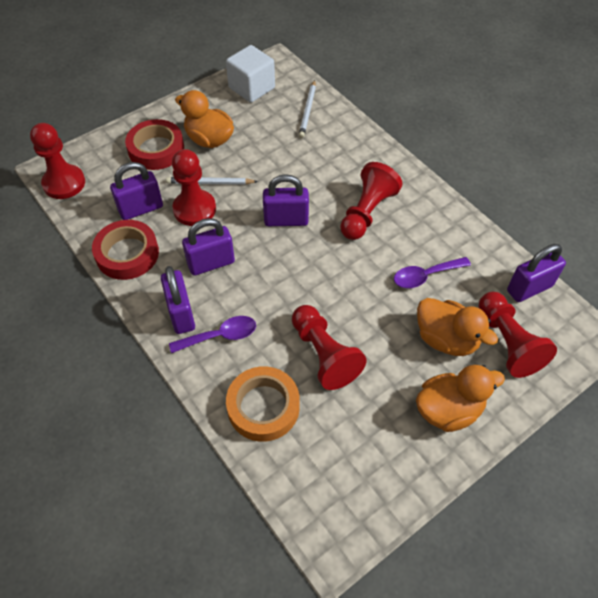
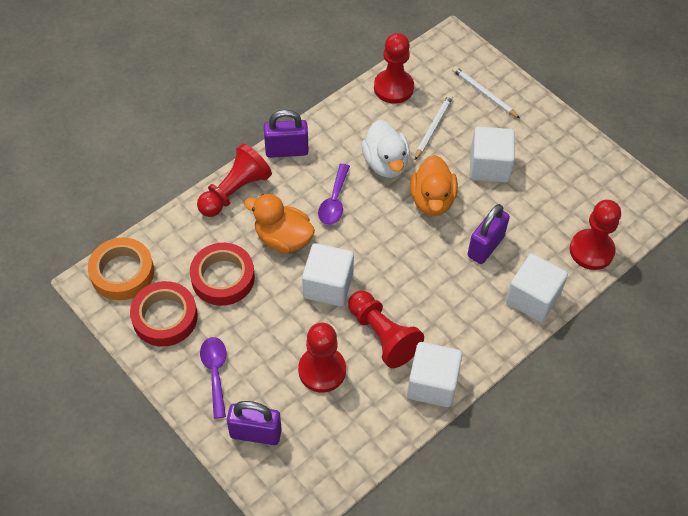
orange duck: 3 -> 2
purple padlock: 5 -> 3
white cube: 1 -> 4
white duck: 0 -> 1

